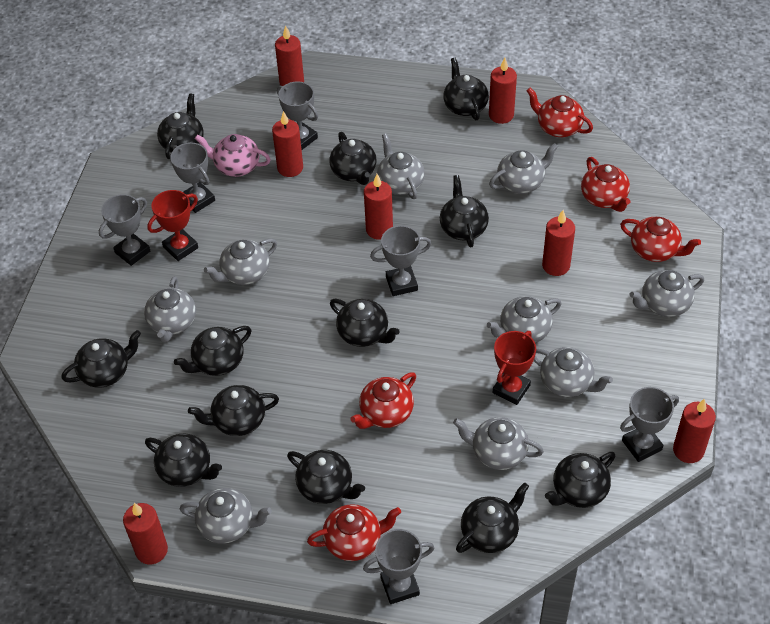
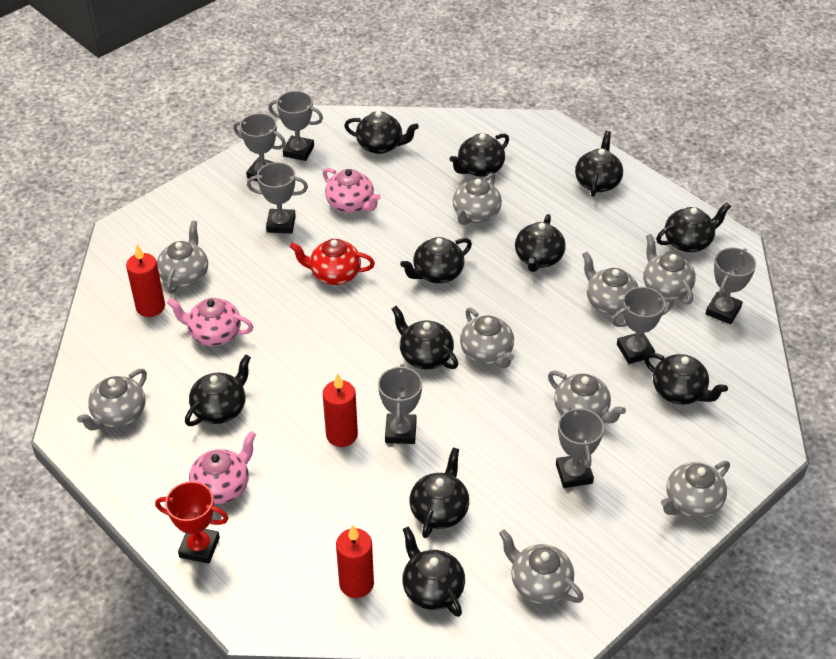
black teapot: 12 -> 11
grey trophy: 6 -> 7
pink teapot: 1 -> 3
red candle: 7 -> 3
red teapot: 5 -> 1
red trophy: 2 -> 1

